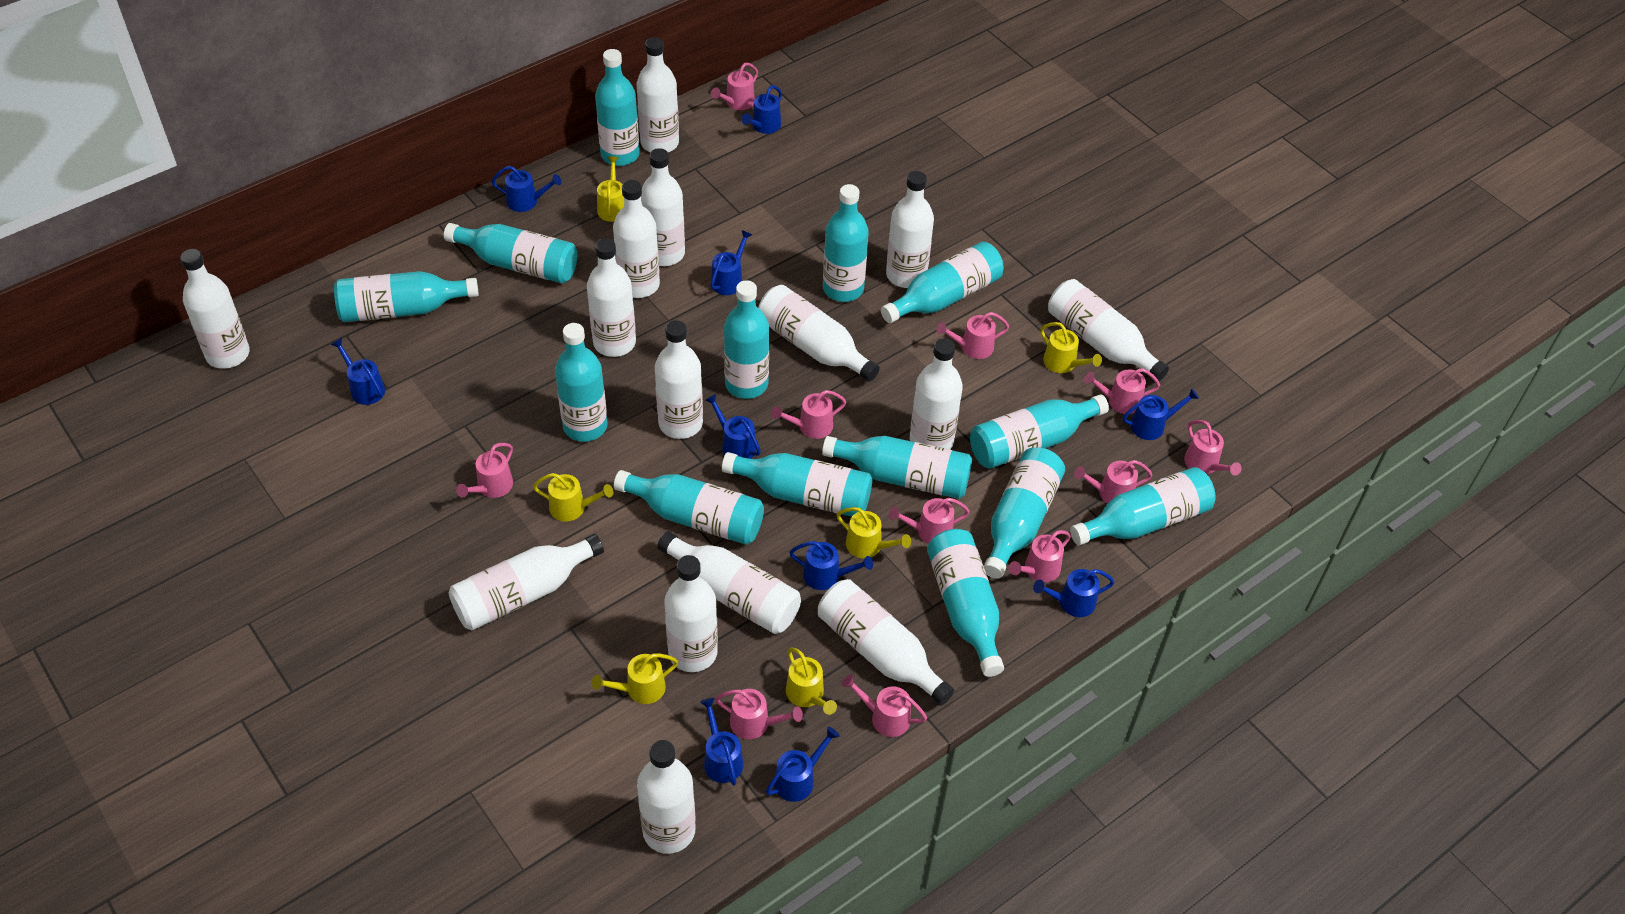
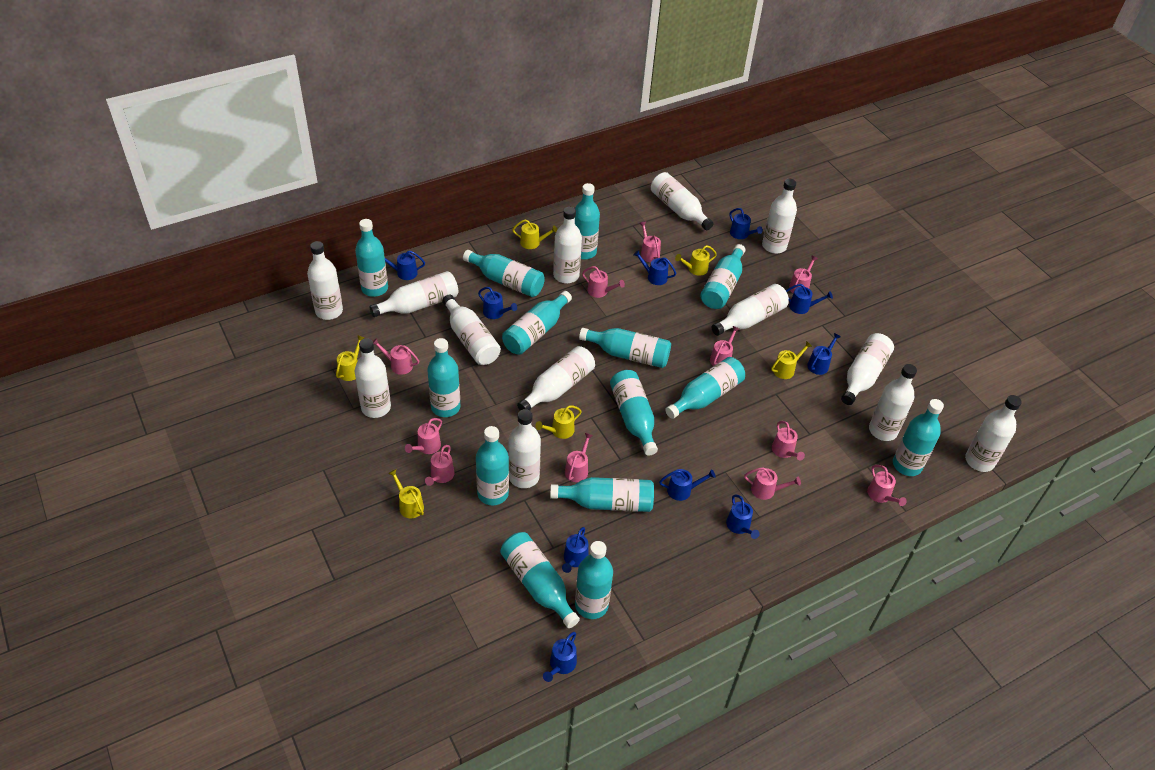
white bottle: 15 -> 13

